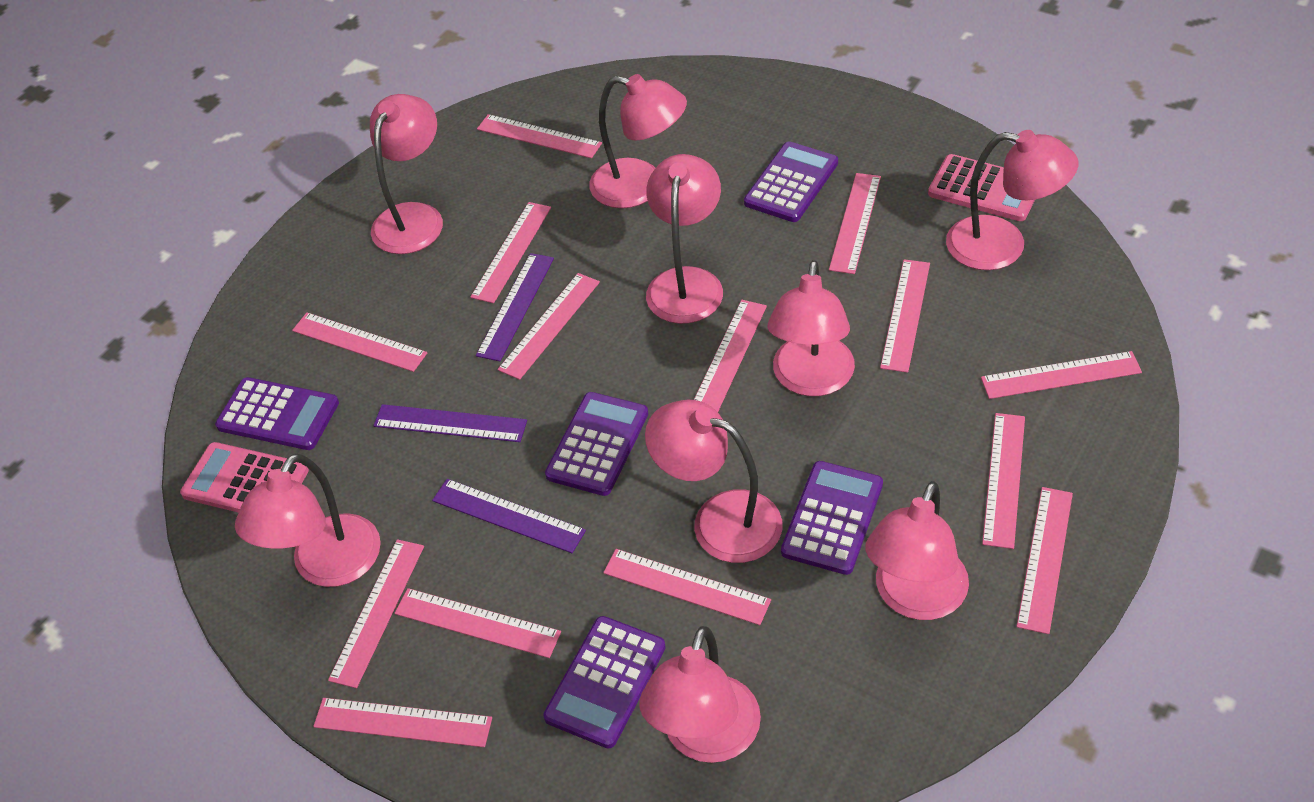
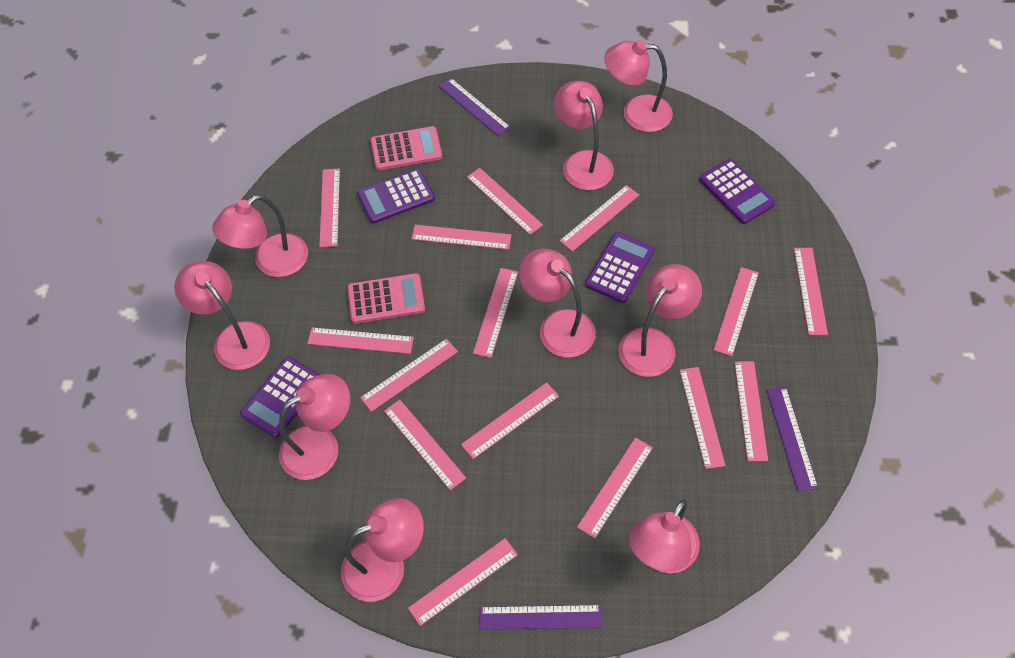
pink ruler: 14 -> 15
purple calculator: 5 -> 4

